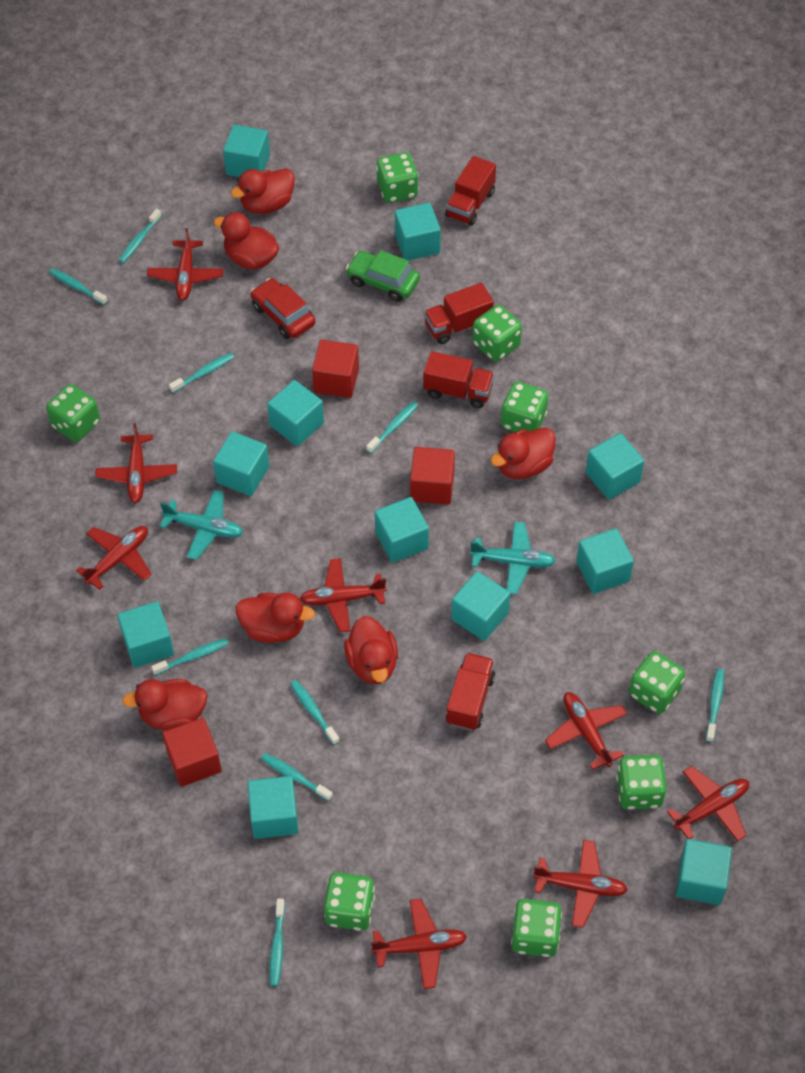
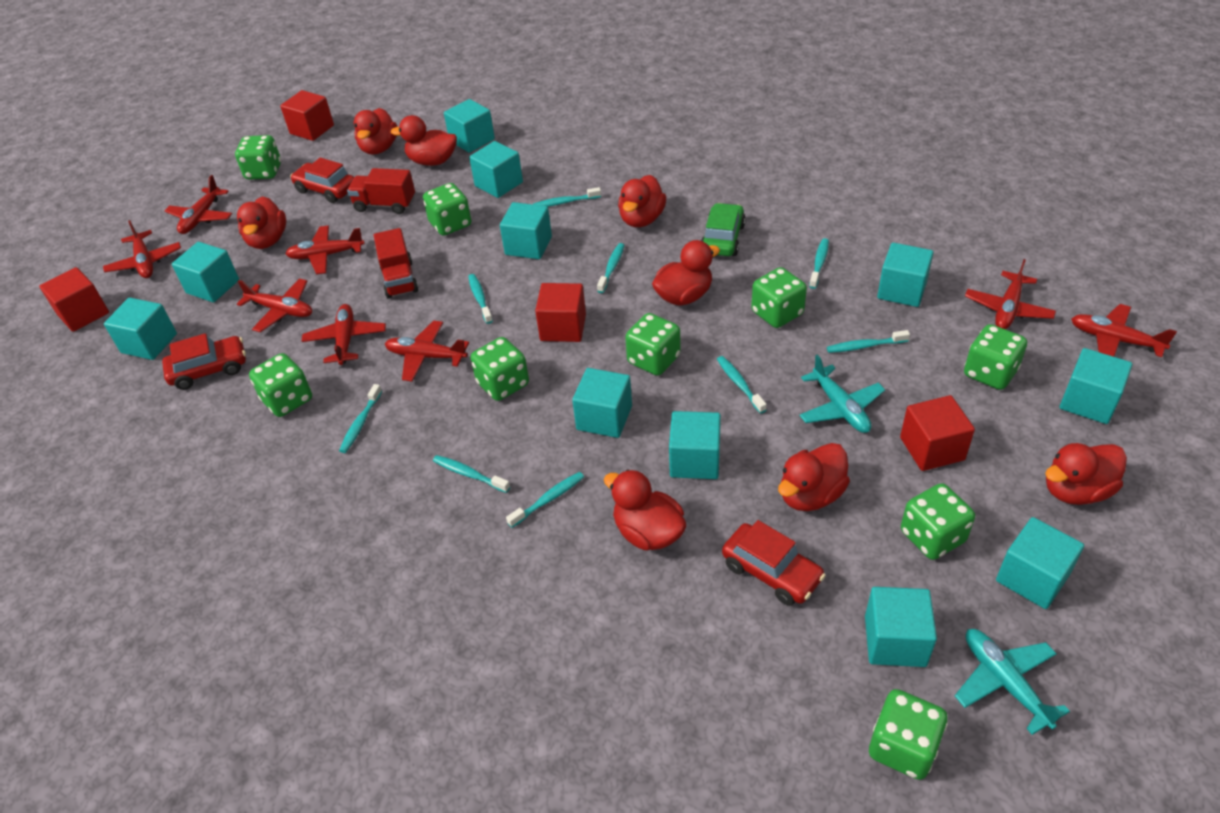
green dice: 8 -> 9
red car: 1 -> 3
red cube: 3 -> 4
red duck: 6 -> 8
red truck: 4 -> 2

